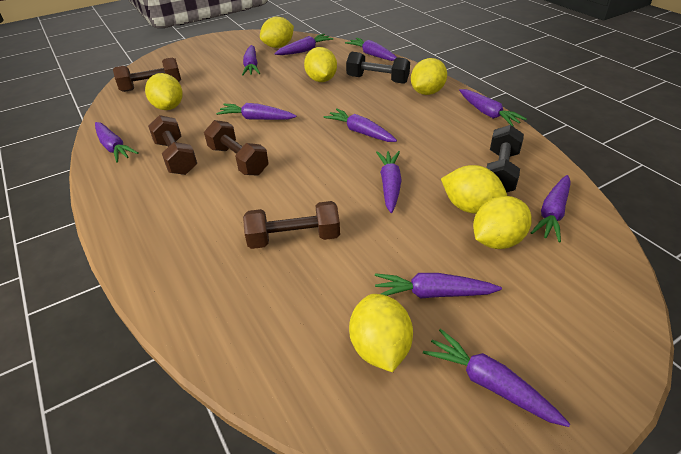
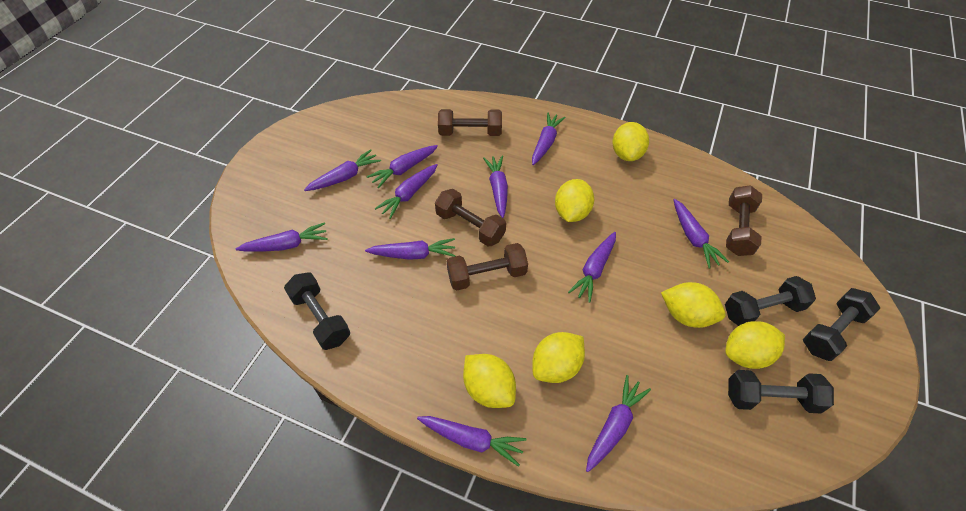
black dumbbell: 2 -> 4
yellow lemon: 7 -> 6

